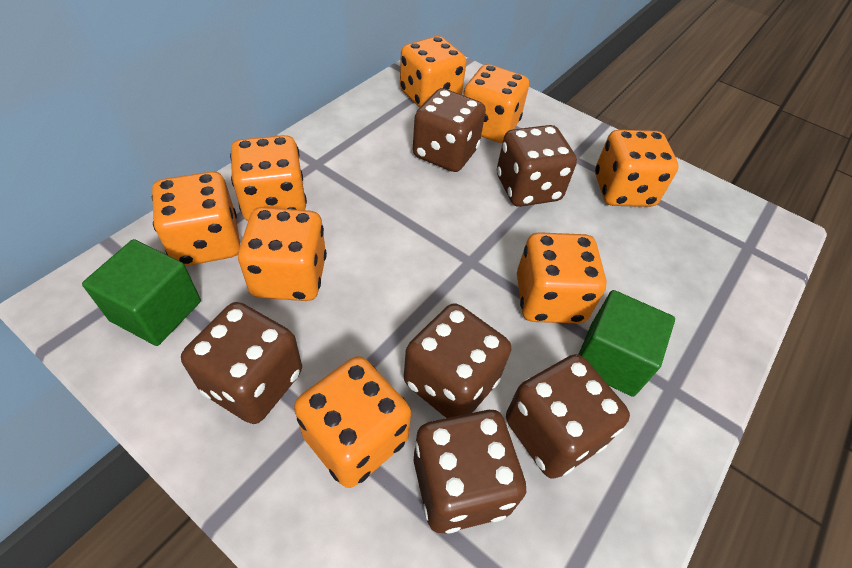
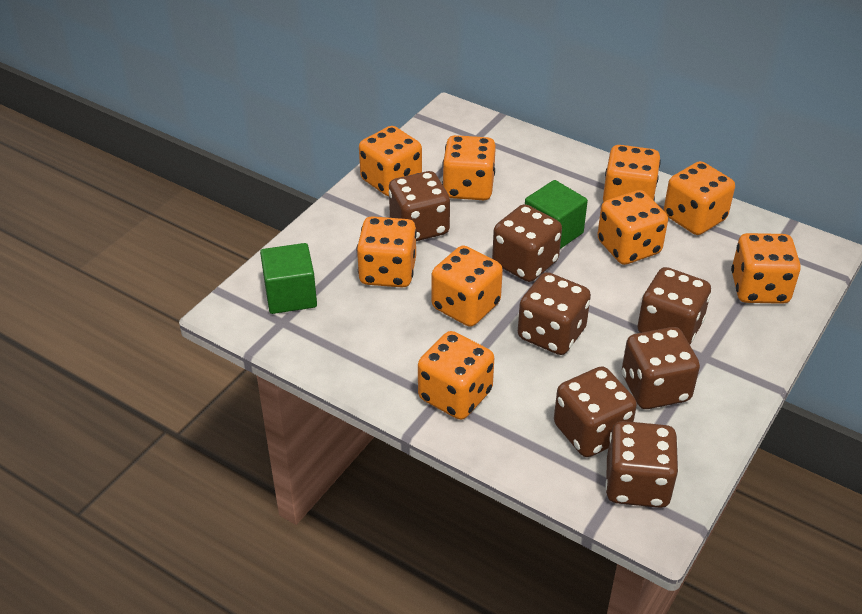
brown dice: 6 -> 7
orange dice: 8 -> 9

